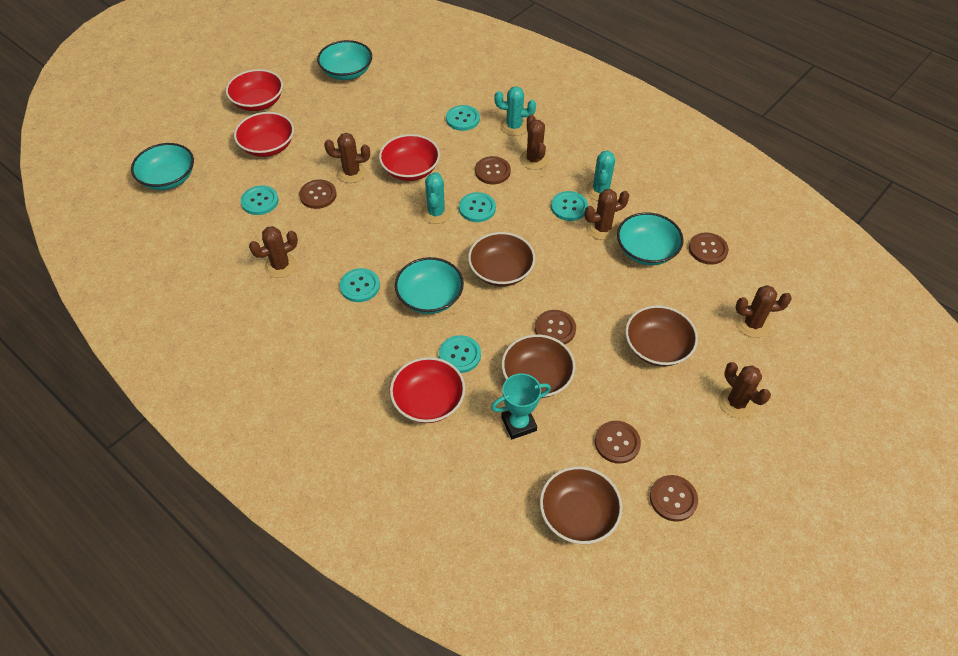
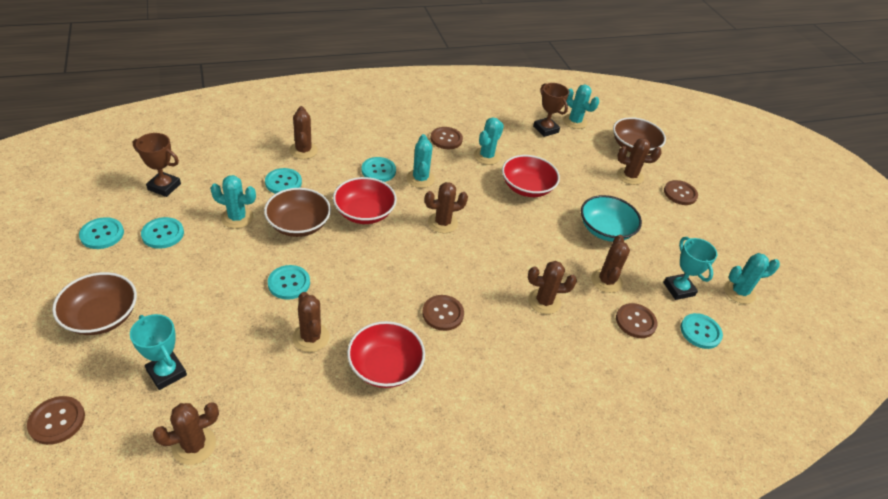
brown bowl: 4 -> 3
brown button: 6 -> 5
brown cactus: 6 -> 7
brown trophy: 0 -> 2
red bowl: 4 -> 3
turquoise bowl: 4 -> 1
turquoise cactus: 3 -> 5
turquoise trophy: 1 -> 2

